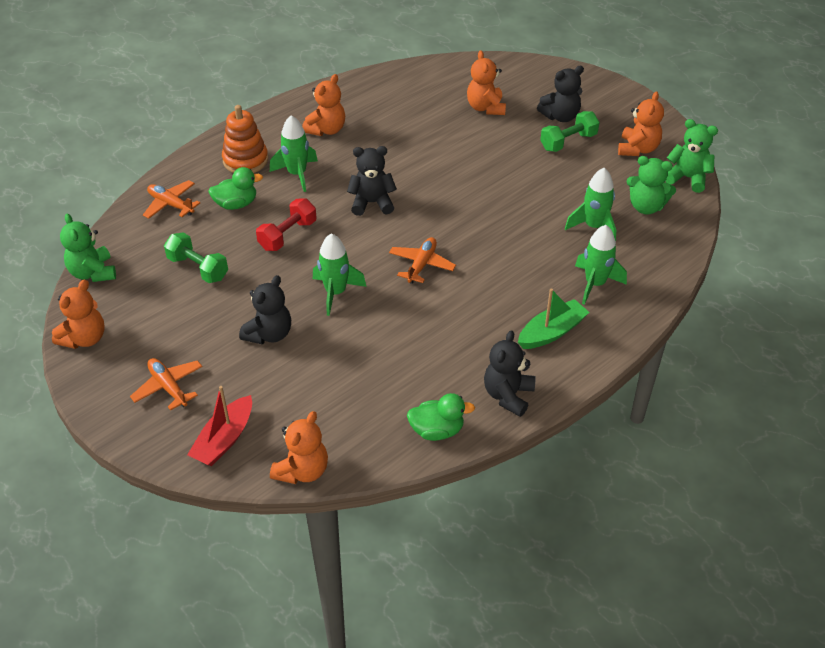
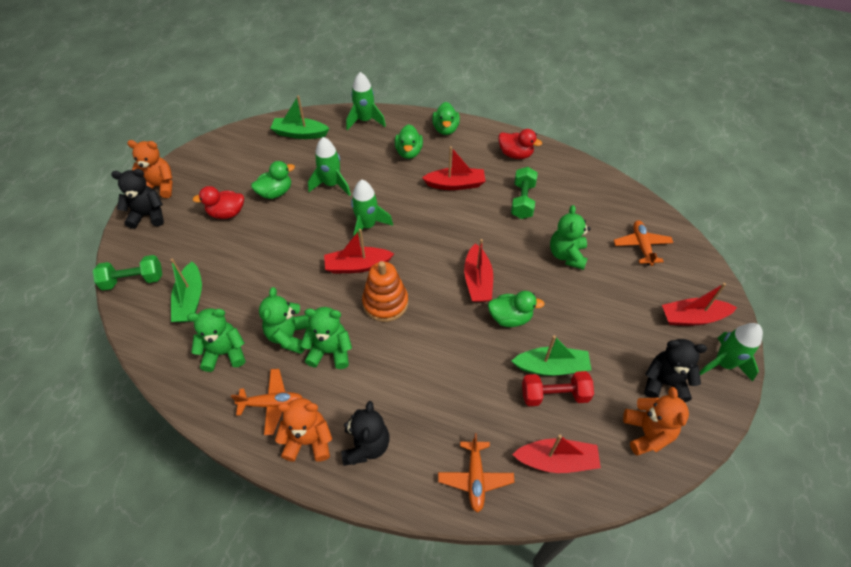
black teddy bear: 4 -> 3
green boat: 1 -> 3
green duck: 2 -> 4
green teddy bear: 3 -> 4
orange teddy bear: 5 -> 3
red boat: 1 -> 5
red duck: 0 -> 2

